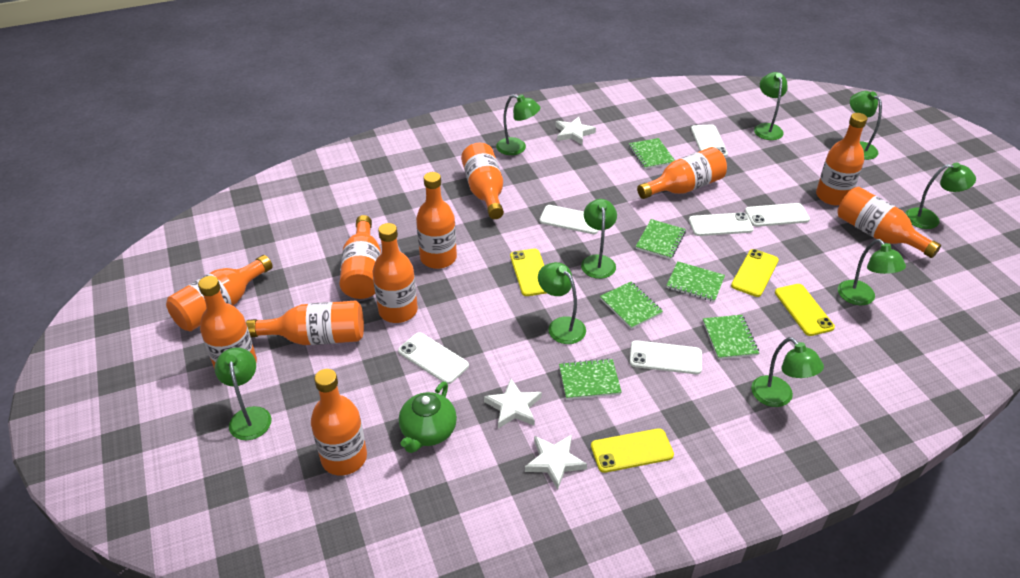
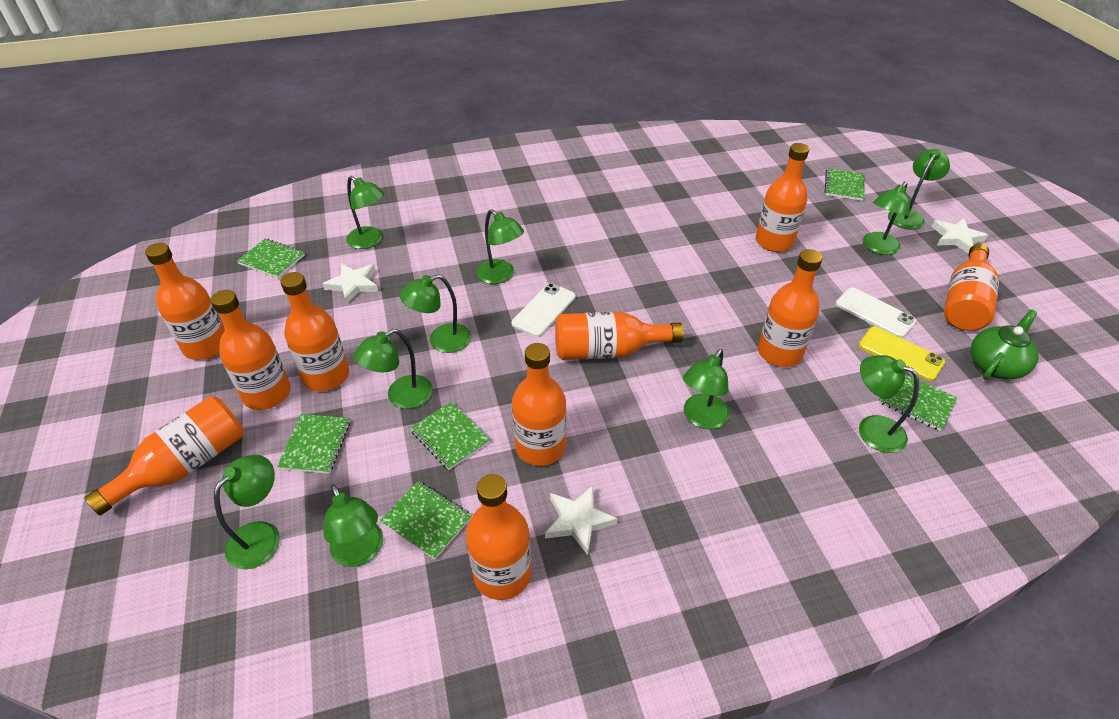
green lamp: 9 -> 10
orange bottle: 11 -> 10
white phone: 6 -> 2
yellow phone: 4 -> 1

